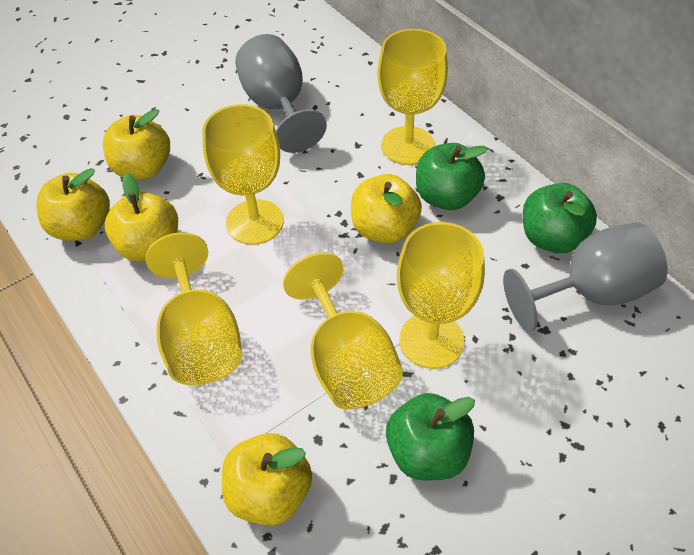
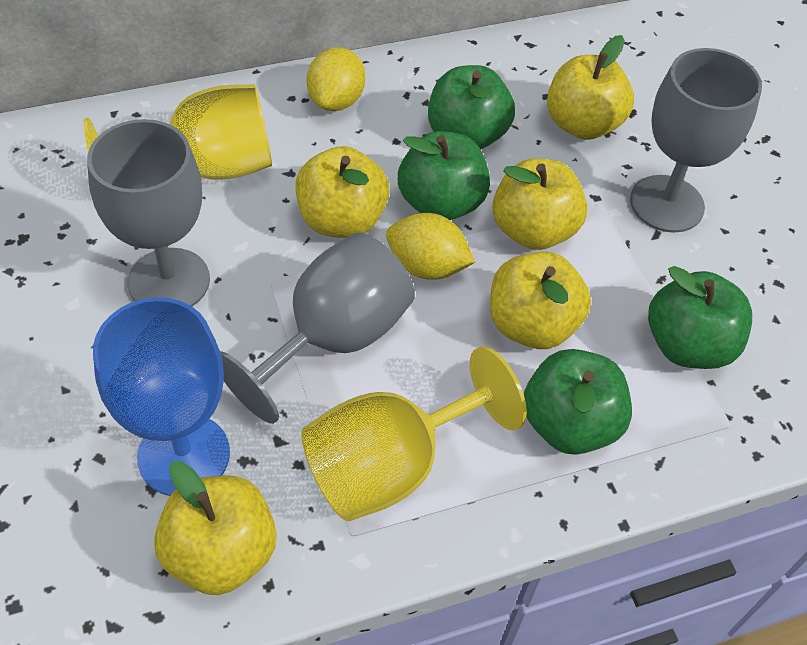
blue goblet: 0 -> 1
green apple: 3 -> 4
grey goblet: 2 -> 3
yellow goblet: 5 -> 2
yellow lemon: 0 -> 2

